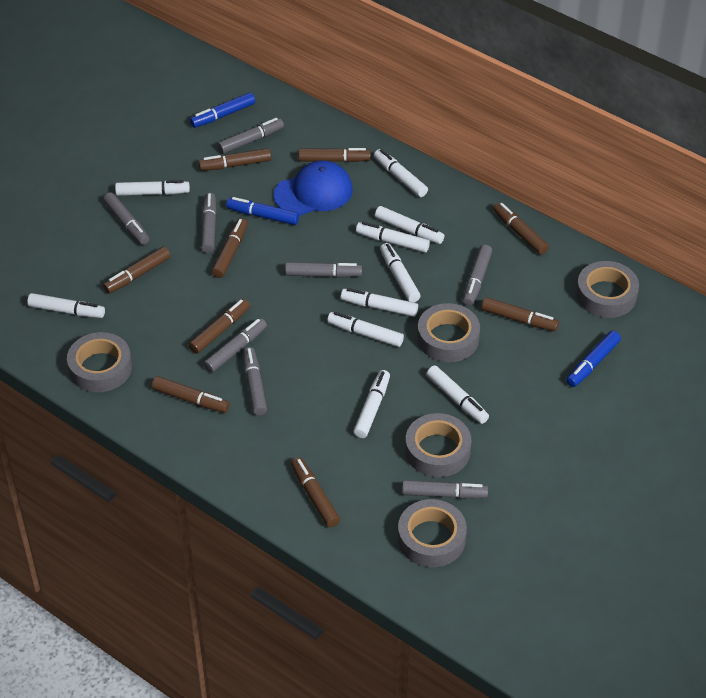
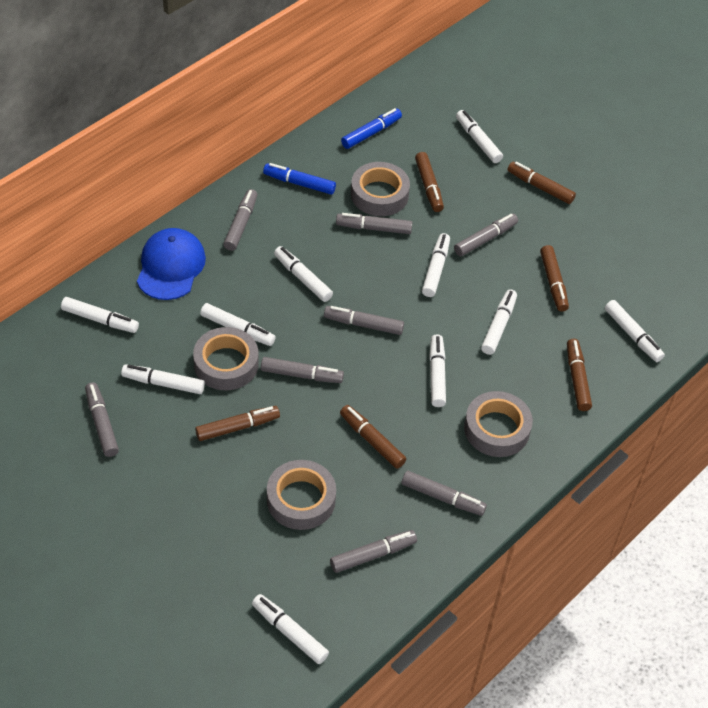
blue marker: 3 -> 2
brown marker: 9 -> 6
grey tape: 5 -> 4

